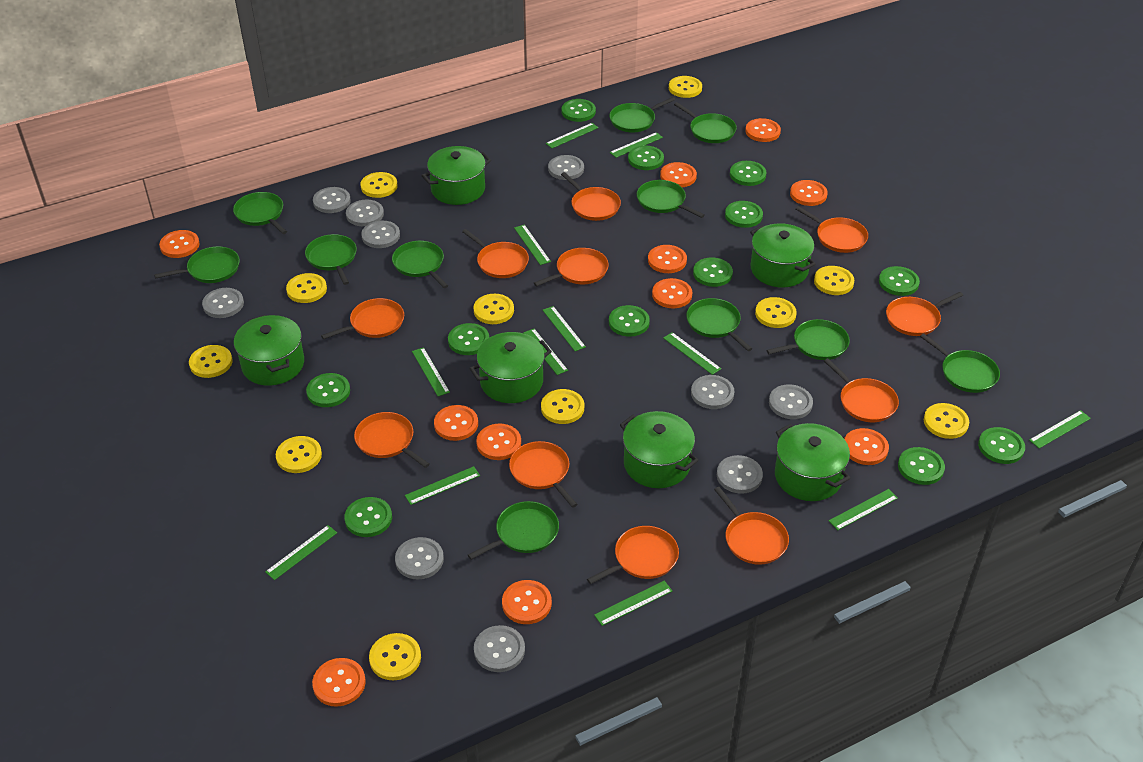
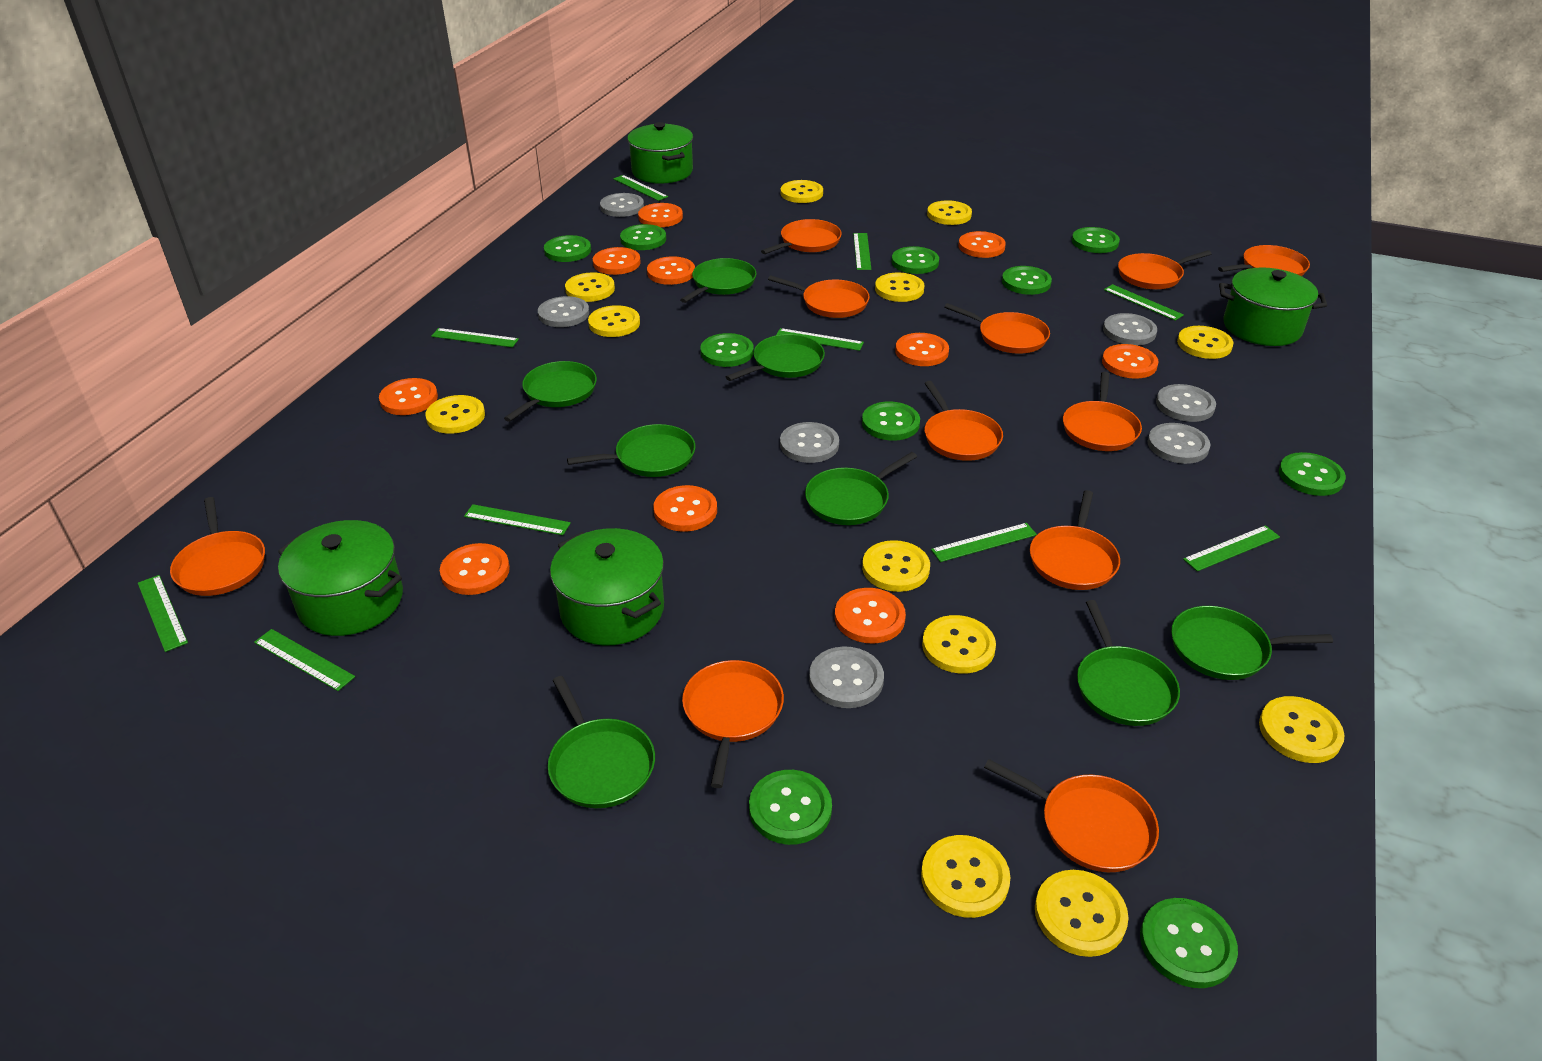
green button: 12 -> 10
green pan: 11 -> 8
green pot: 6 -> 4
green ruler: 12 -> 10
grey button: 10 -> 7
orange button: 11 -> 10
yellow button: 11 -> 12

